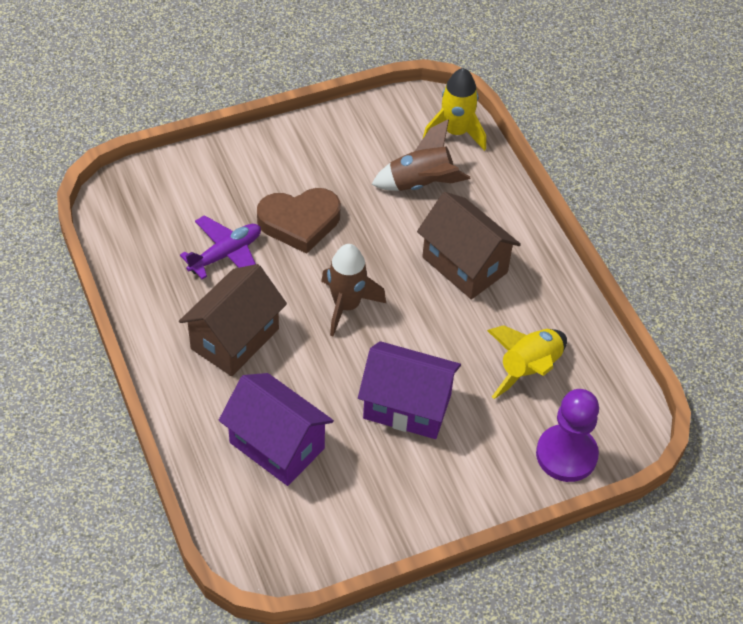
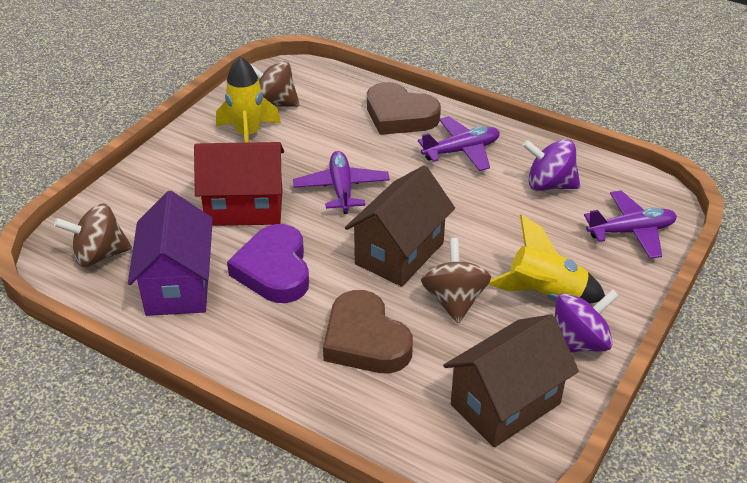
brown heart: 1 -> 2
brown rocket: 2 -> 0
brown spinning top: 0 -> 3
purple heart: 0 -> 1
purple house: 2 -> 1
purple pawn: 1 -> 0
purple plane: 1 -> 3
purple spinning top: 0 -> 2
red house: 0 -> 1

